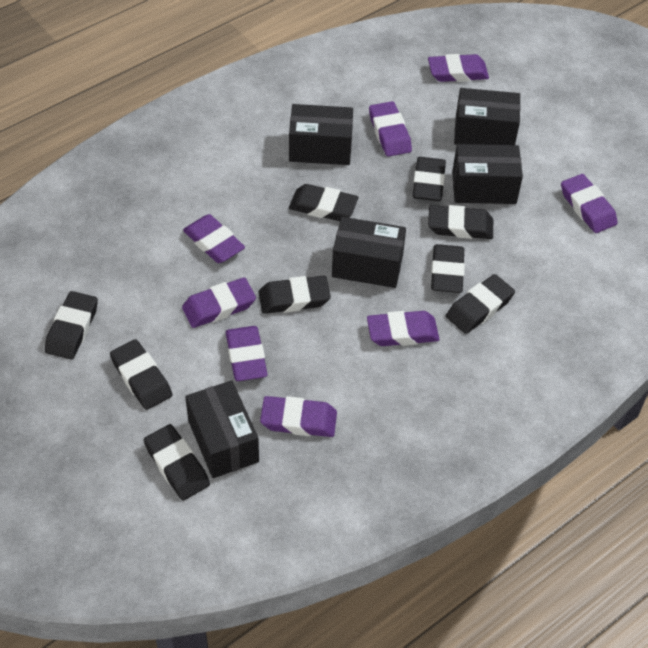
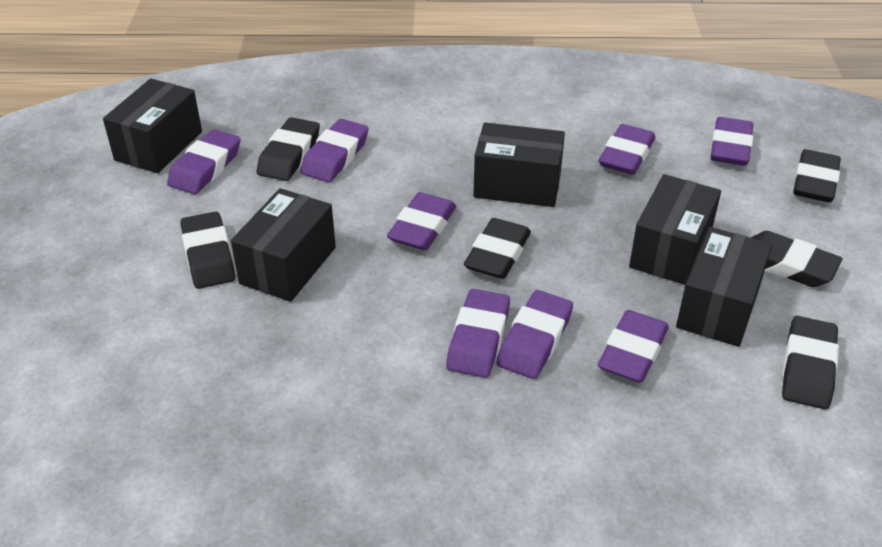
black eraser: 9 -> 6

